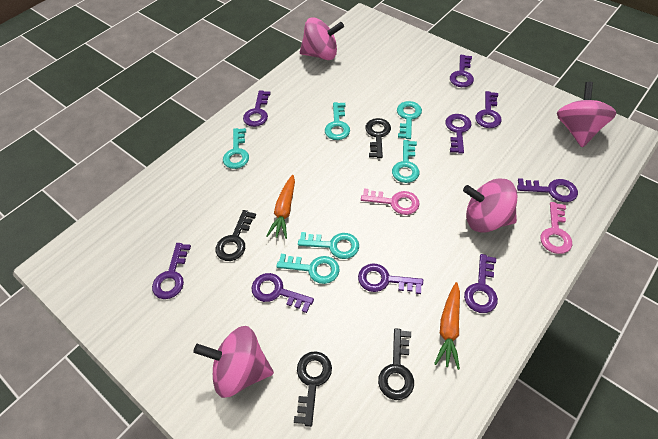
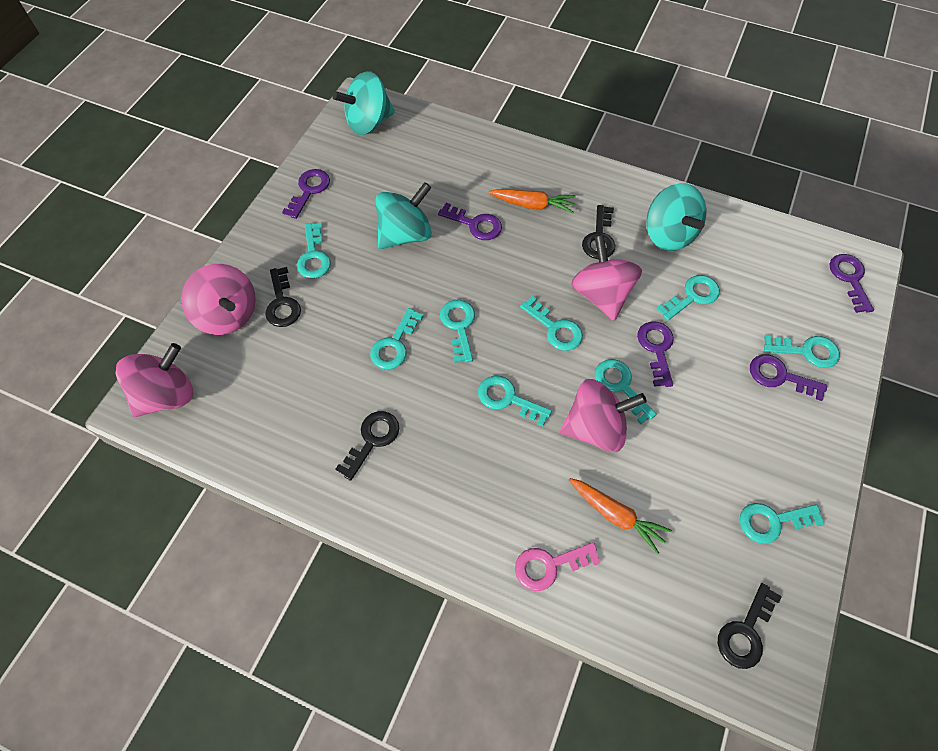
pink key: 2 -> 1
purple key: 9 -> 5
turquoise key: 6 -> 9
turquoise spinning top: 0 -> 3

